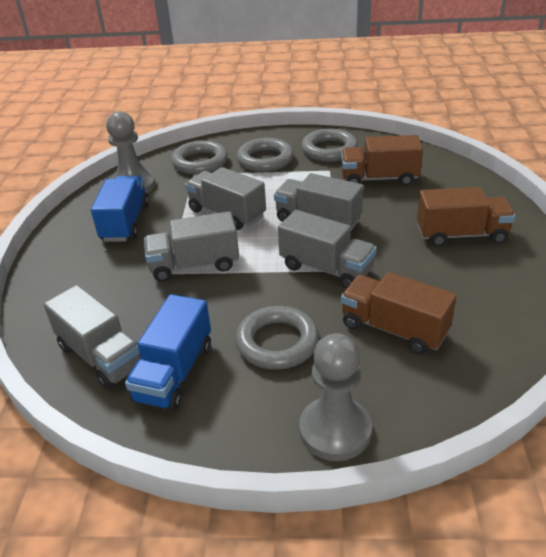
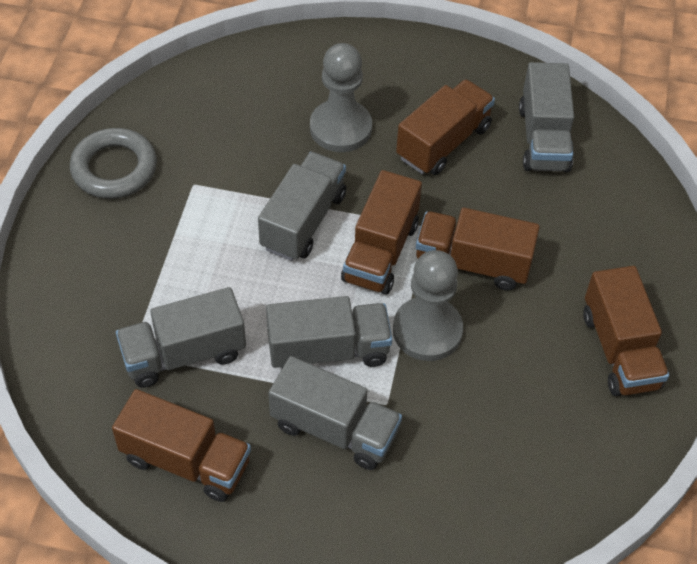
blue truck: 2 -> 0
brown truck: 3 -> 5
grey ring: 4 -> 1

